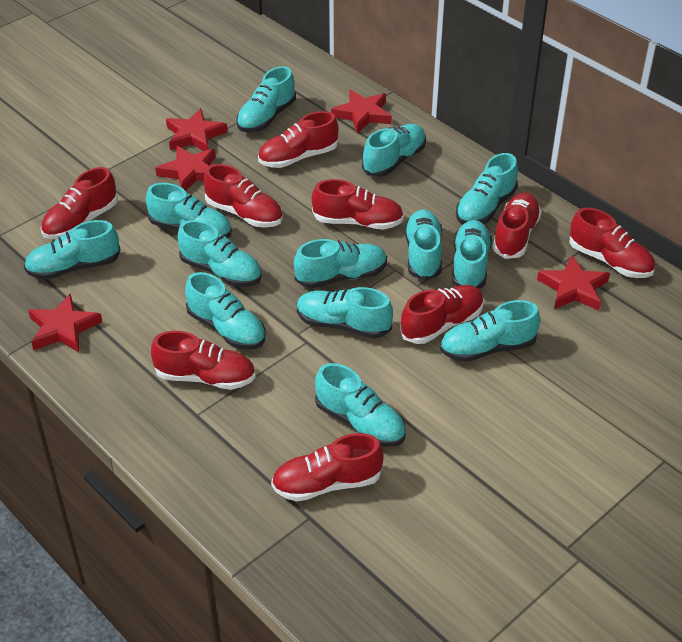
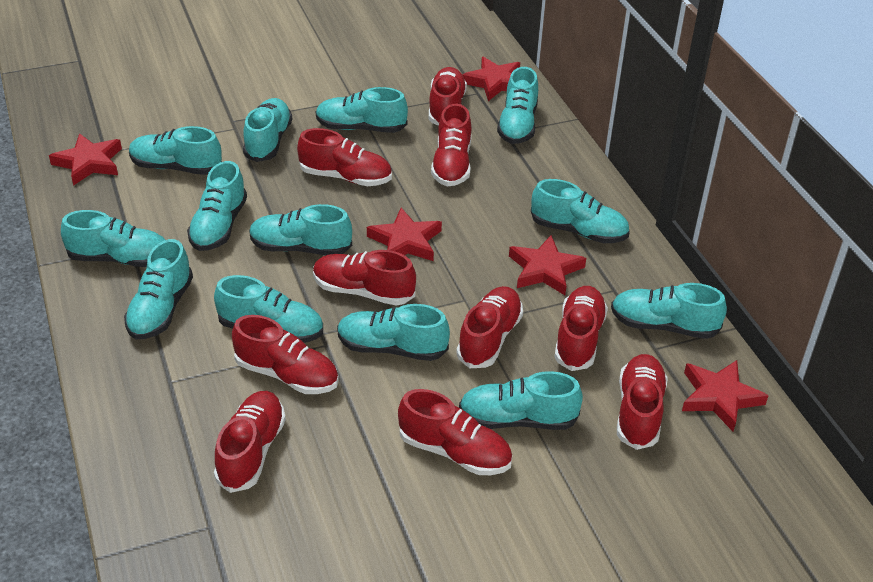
red shoe: 9 -> 10

